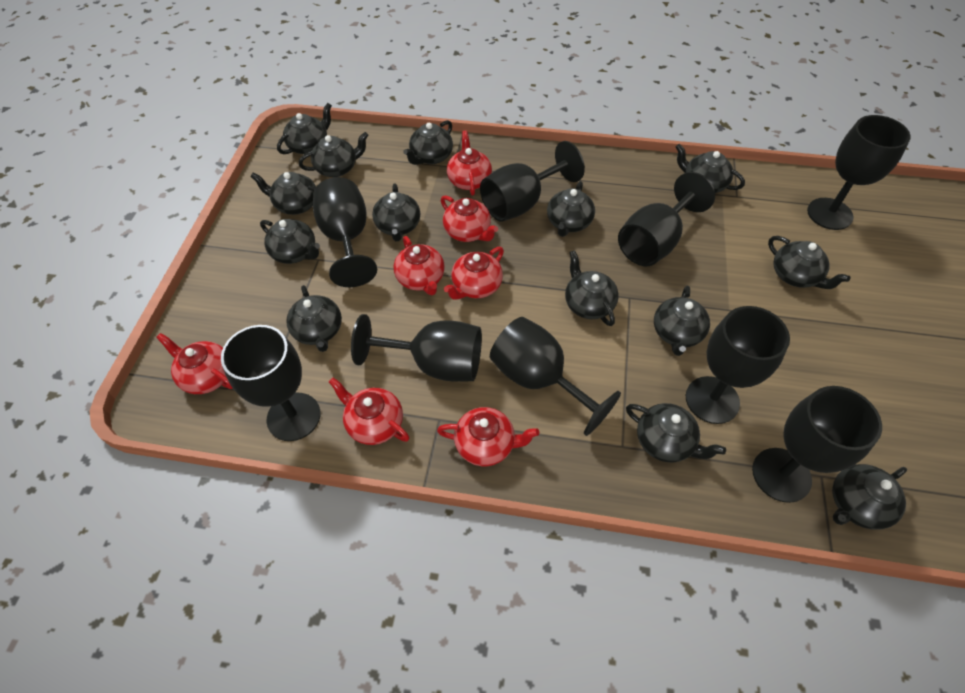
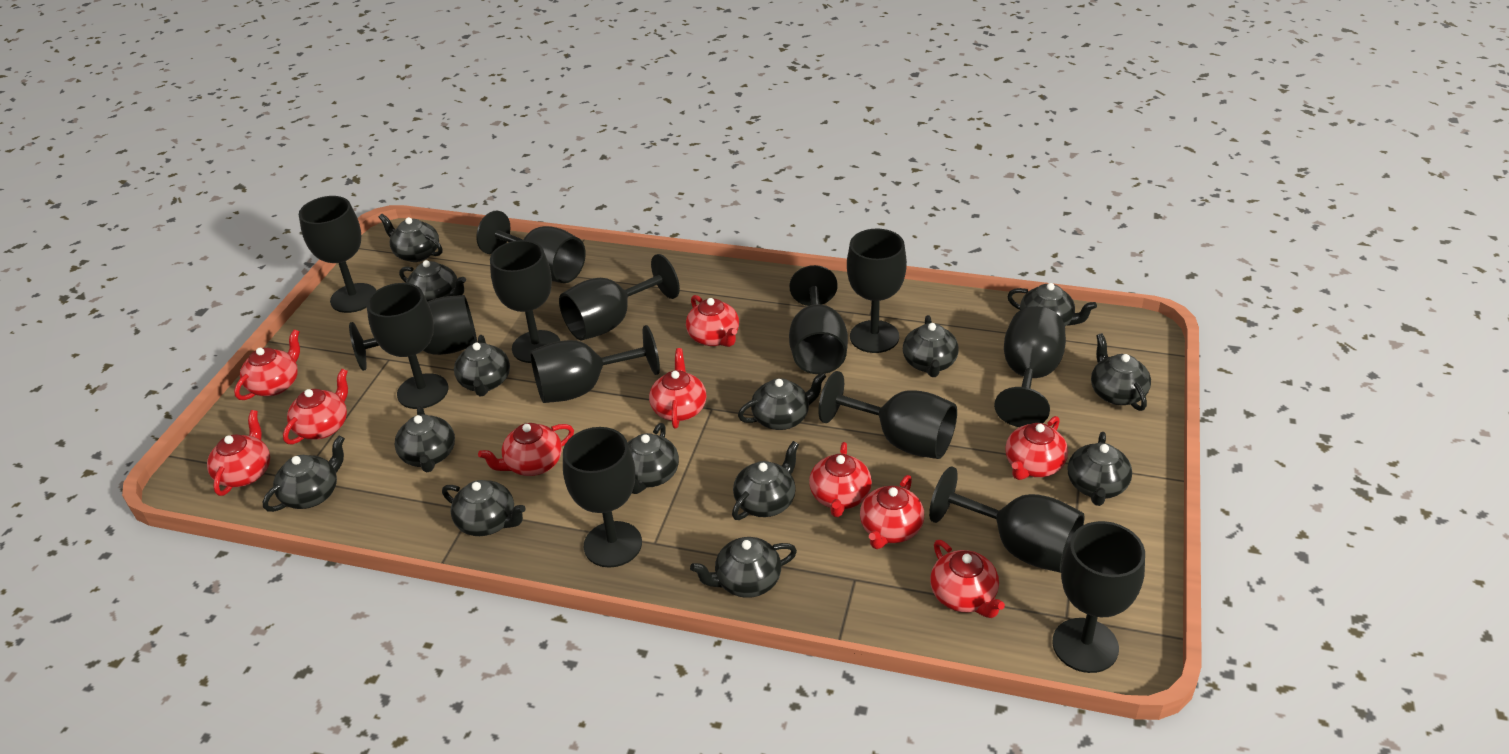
black goblet: 9 -> 14
red teapot: 7 -> 10

